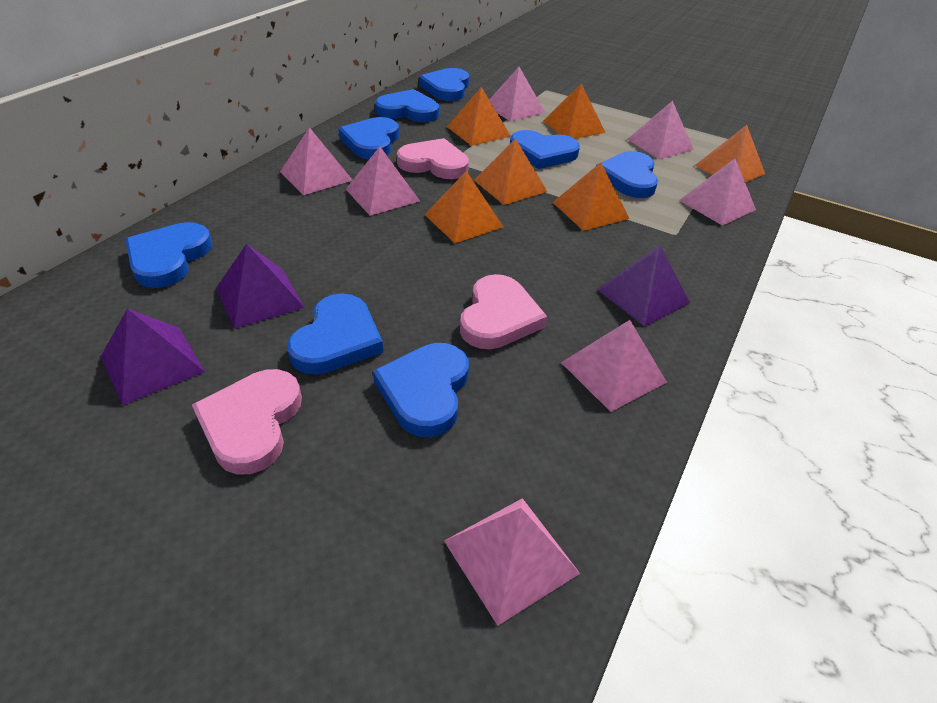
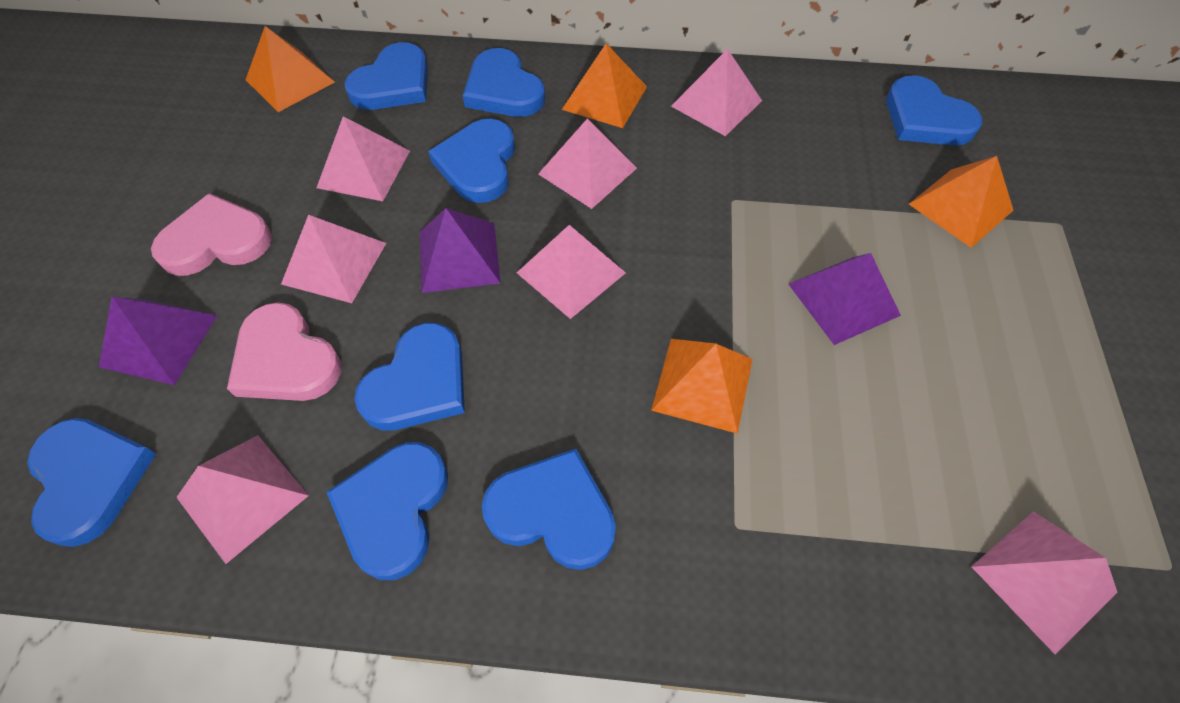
orange pyramid: 6 -> 4
pink heart: 3 -> 2

